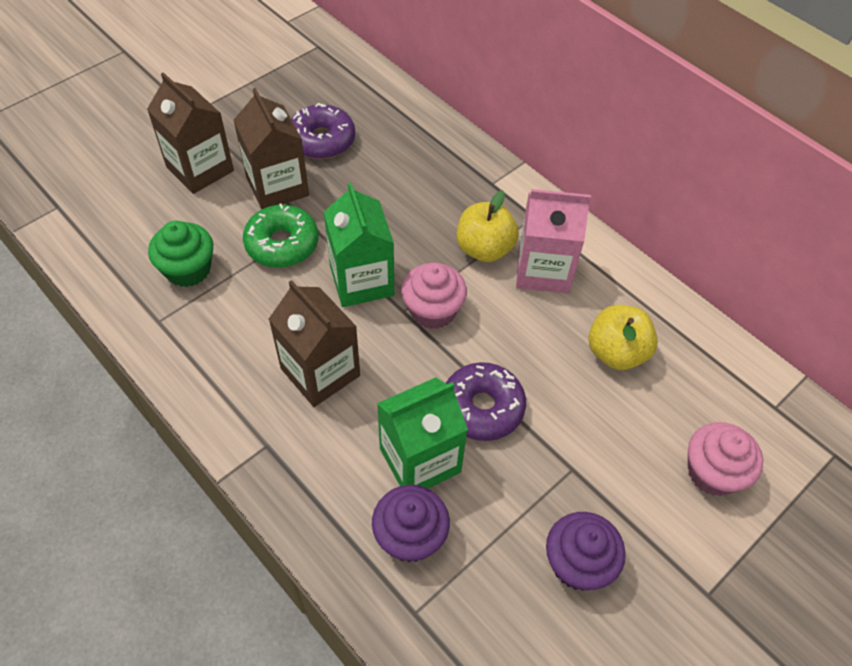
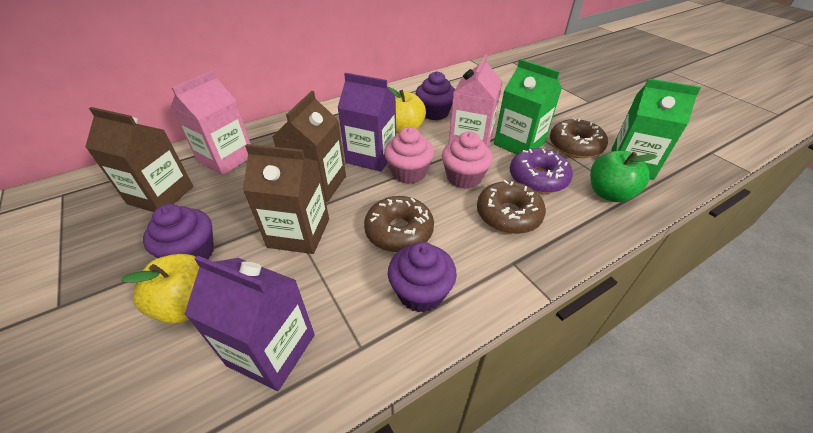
brown donut: 0 -> 3
green apple: 0 -> 1
green cupcake: 1 -> 0
green donut: 1 -> 0
pink carton: 1 -> 2
purple carton: 0 -> 2
purple cupcake: 2 -> 3
purple donut: 2 -> 1

